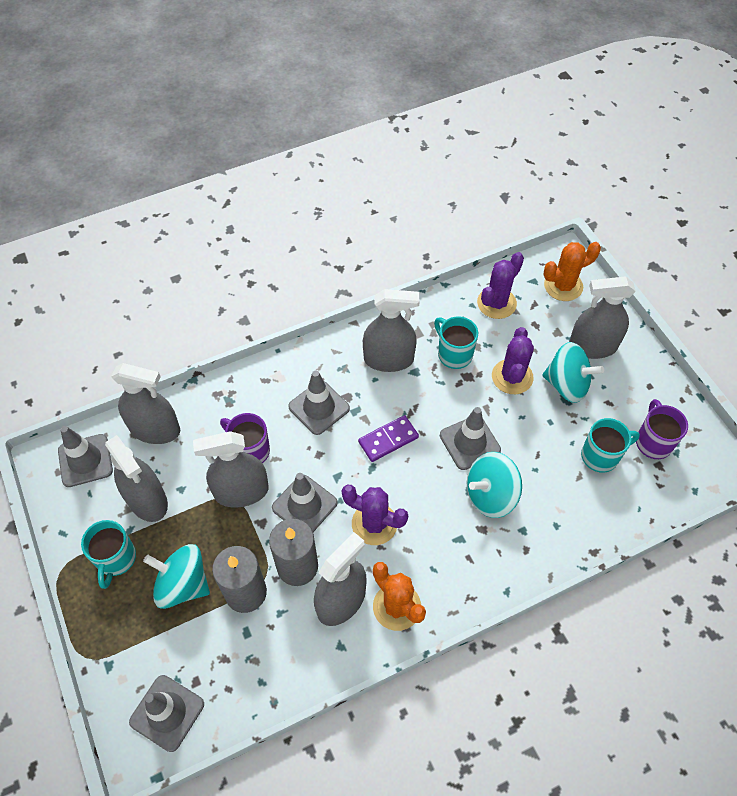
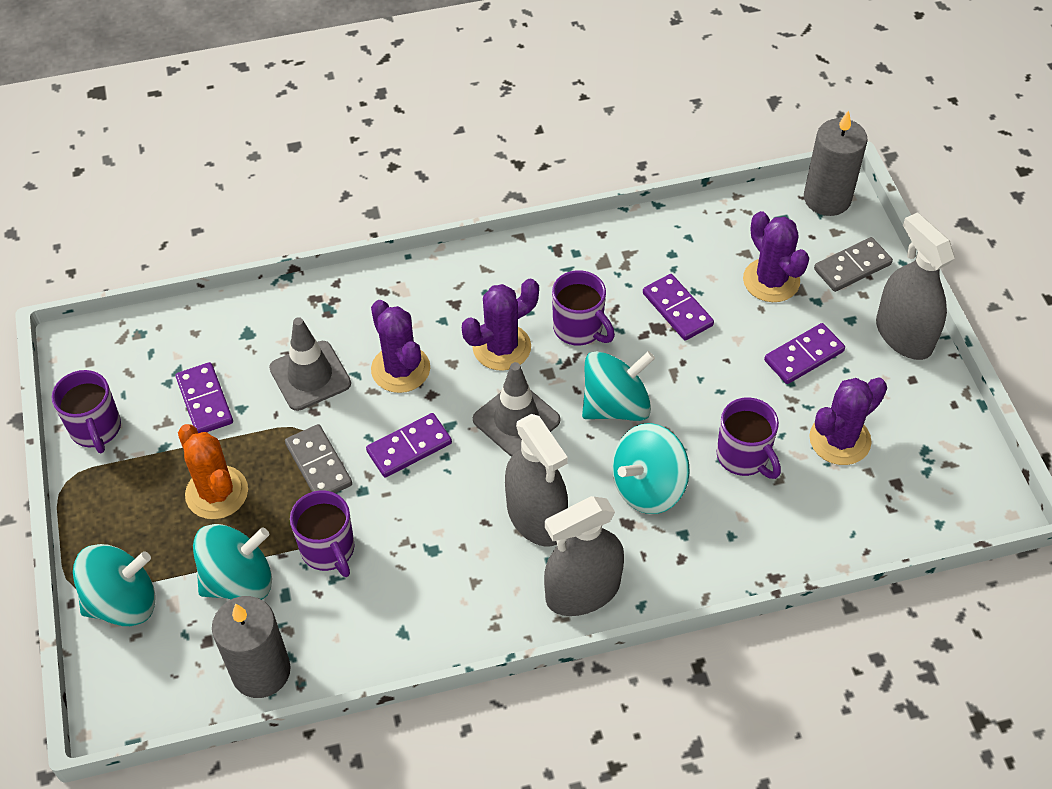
grey domino: 0 -> 2
grey spray bottle: 6 -> 3
grey traffic cone: 5 -> 2
orange cactus: 2 -> 1
purple cactus: 3 -> 4
purple domino: 1 -> 4
purple mug: 2 -> 4
turquoise mug: 3 -> 0
turquoise spinning top: 3 -> 4

